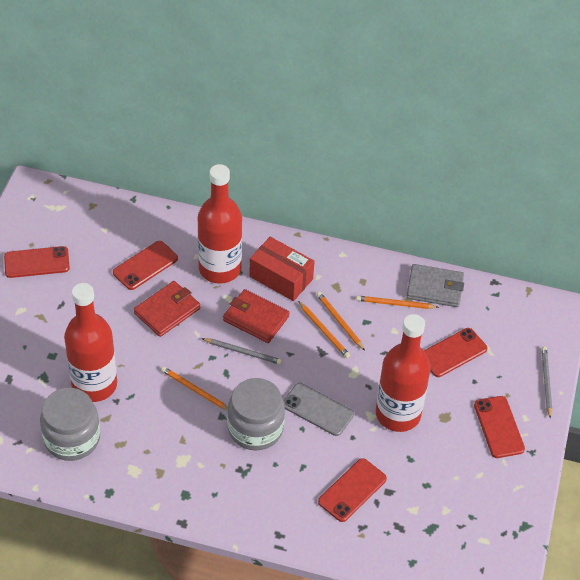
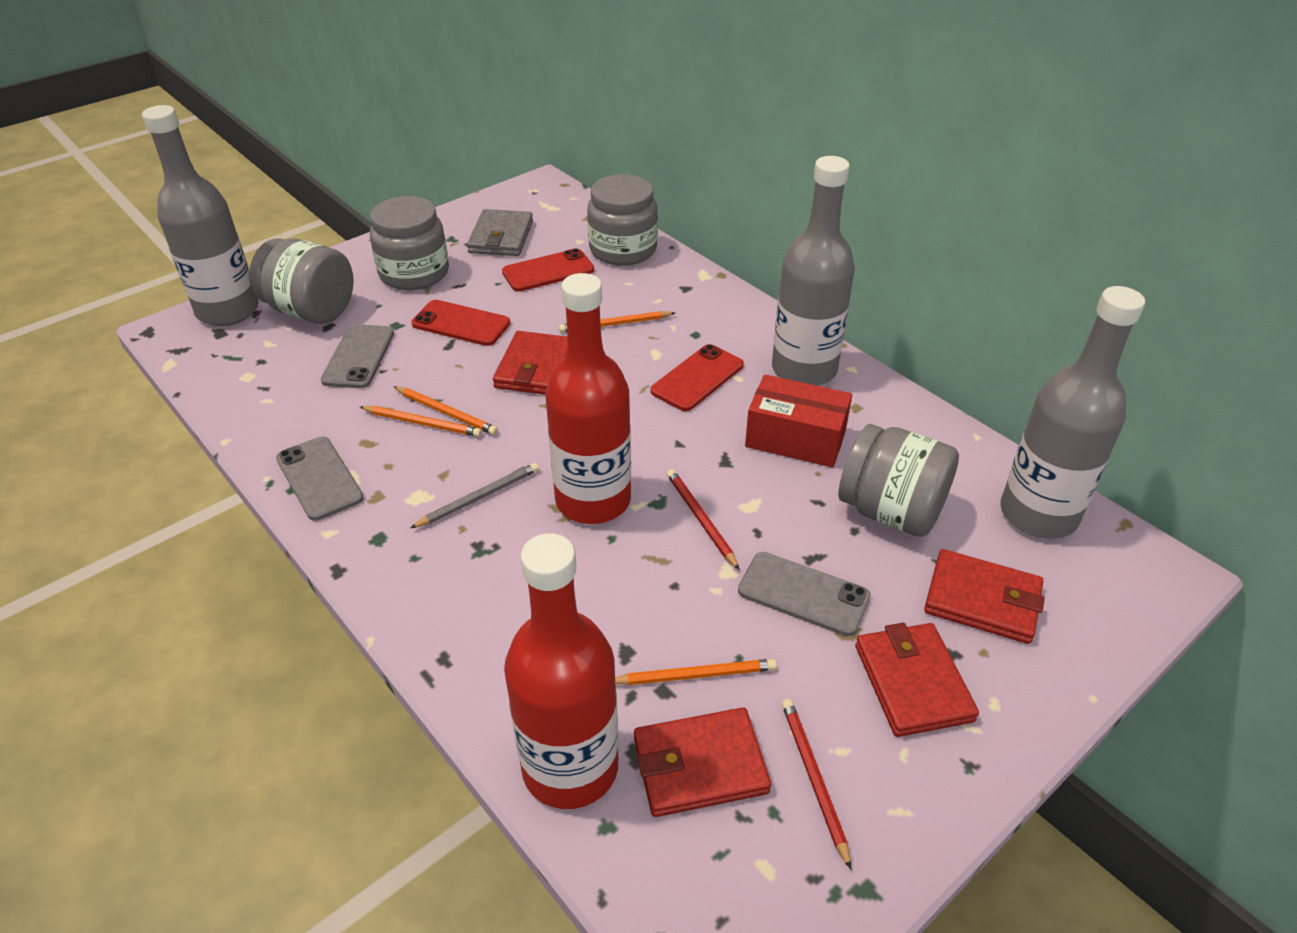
grey bottle: 0 -> 3
grey jar: 2 -> 4
grey pencil: 2 -> 1
grey phone: 1 -> 3
red bottle: 3 -> 2
red pencil: 0 -> 2
red phone: 5 -> 3
red wallet: 2 -> 4

